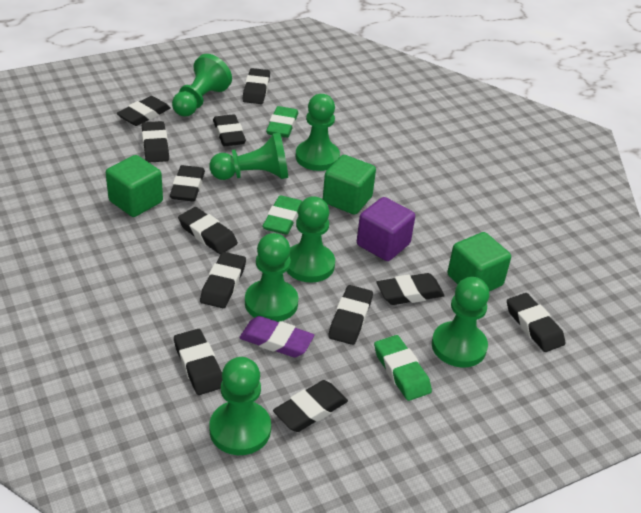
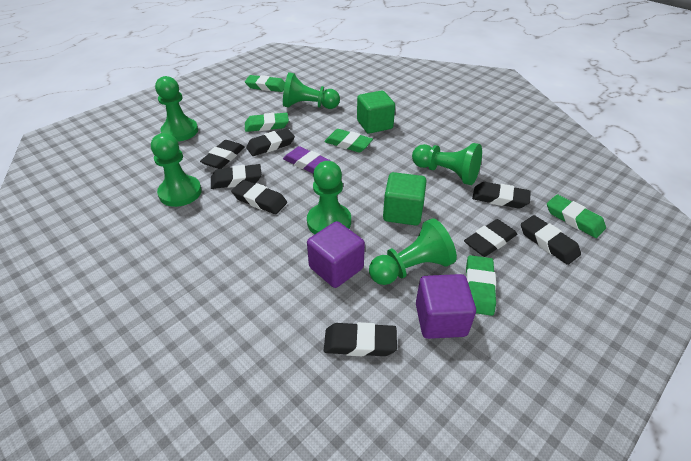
black eraser: 12 -> 8
green cube: 3 -> 2
green eraser: 3 -> 5
green pawn: 7 -> 6
purple cube: 1 -> 2

